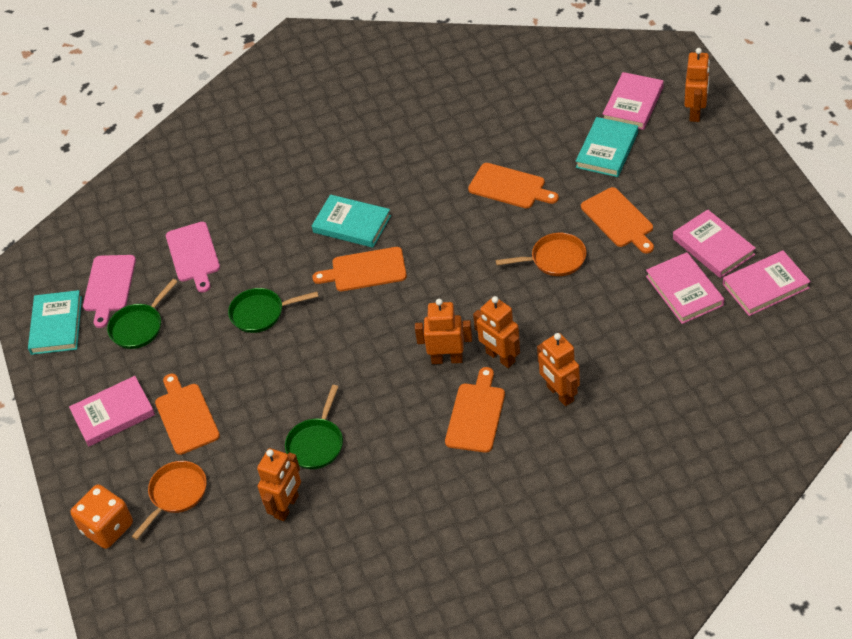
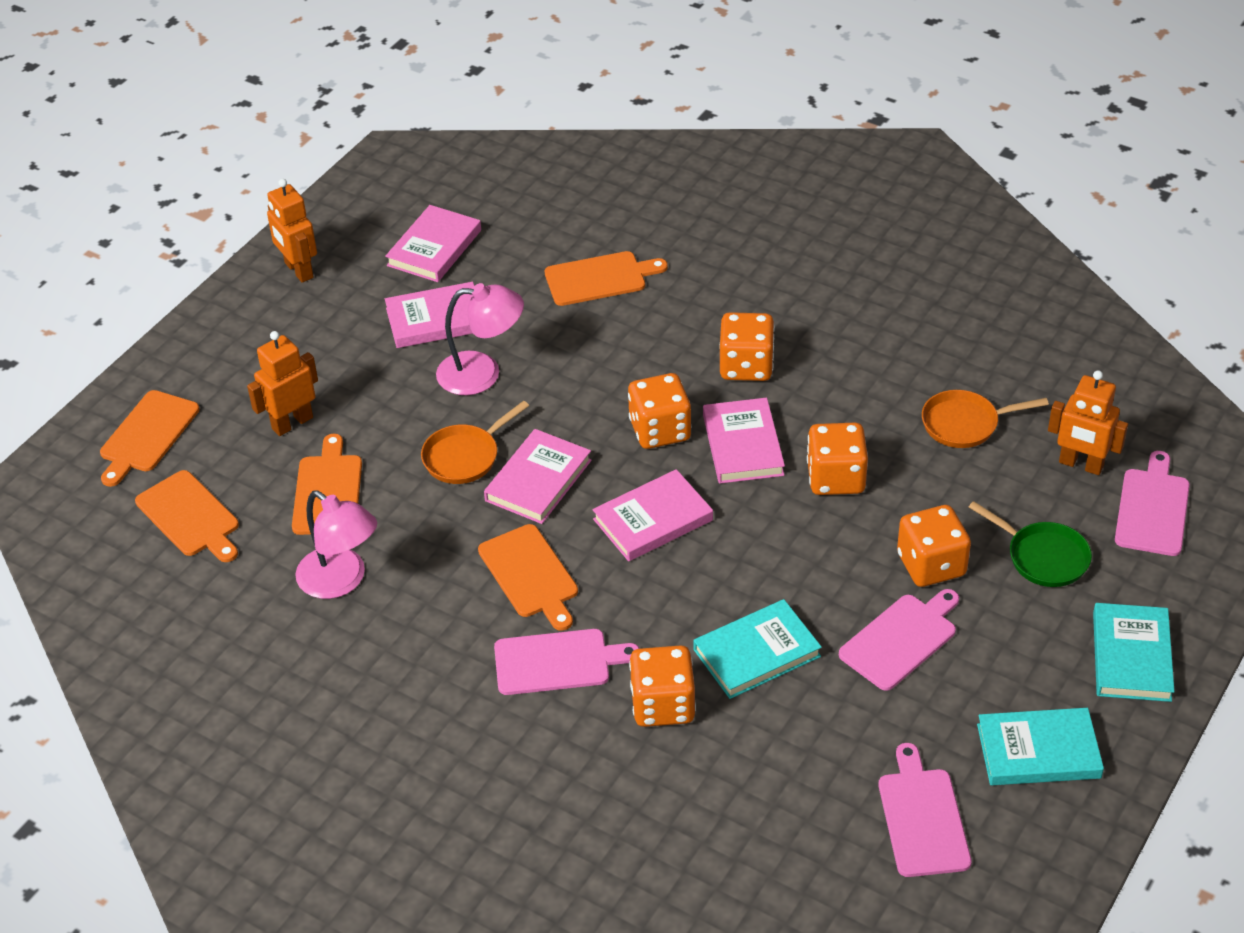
green pan: 3 -> 1
orange dice: 1 -> 5
orange robot: 5 -> 3
pink cutting board: 2 -> 4
pink lamp: 0 -> 2

